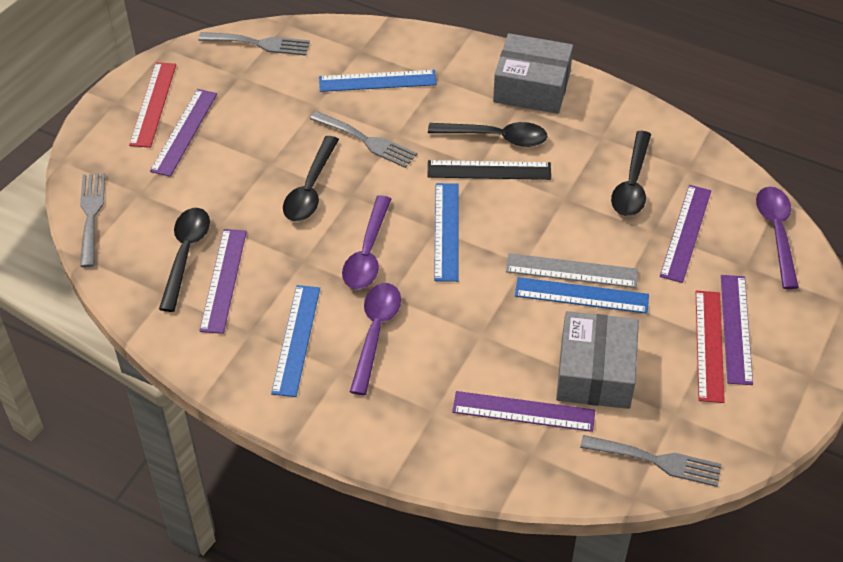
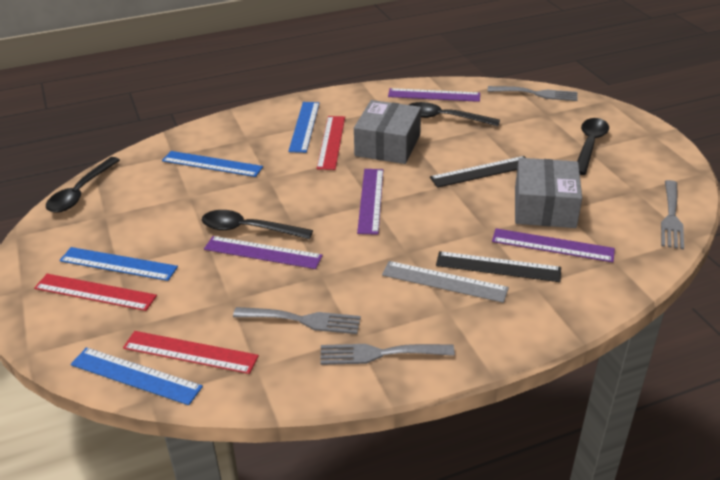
black ruler: 1 -> 2
purple ruler: 5 -> 4
purple spoon: 3 -> 0
red ruler: 2 -> 3

